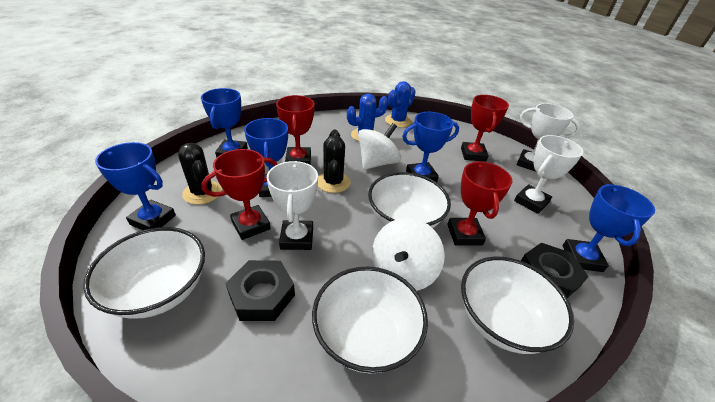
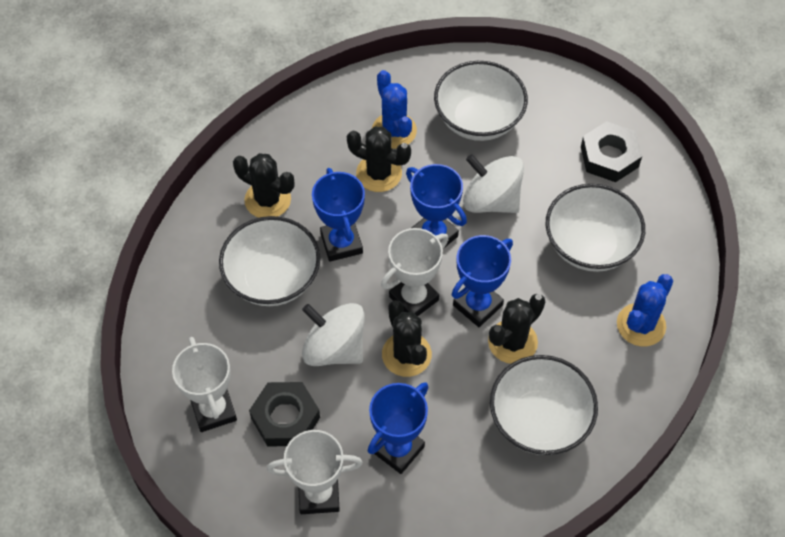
black cactus: 2 -> 4
blue trophy: 5 -> 4
red trophy: 4 -> 0

